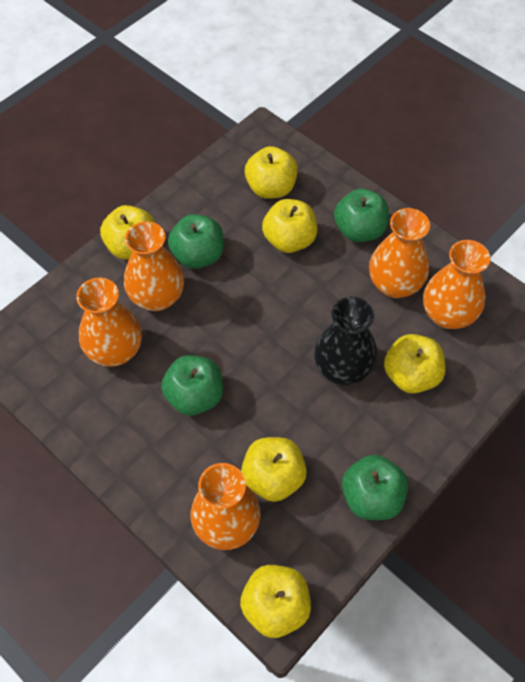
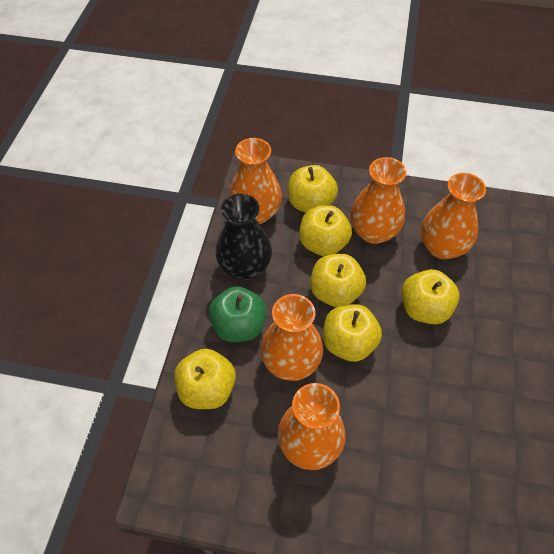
green apple: 4 -> 1

